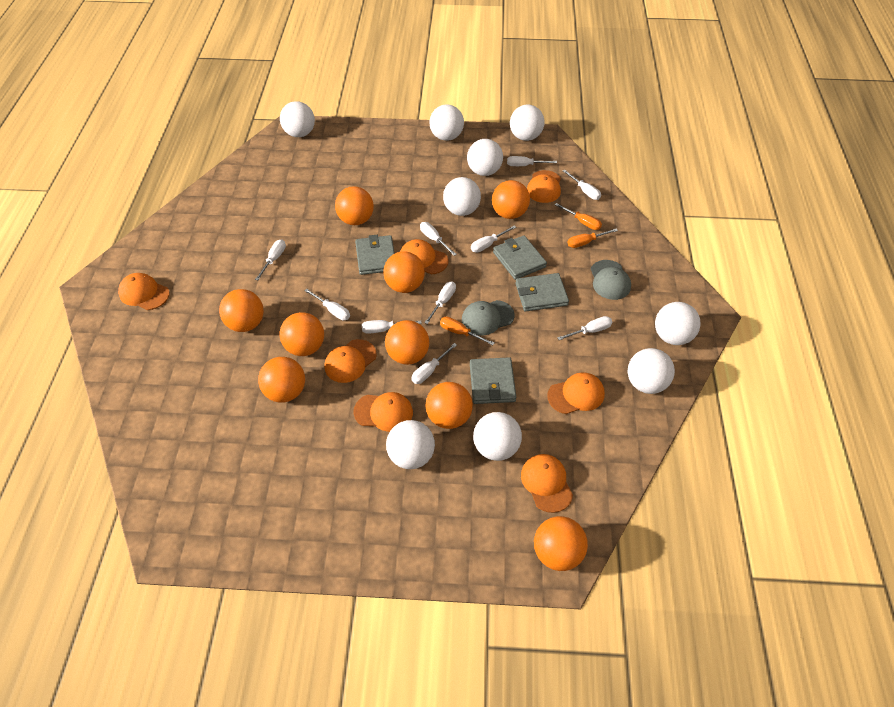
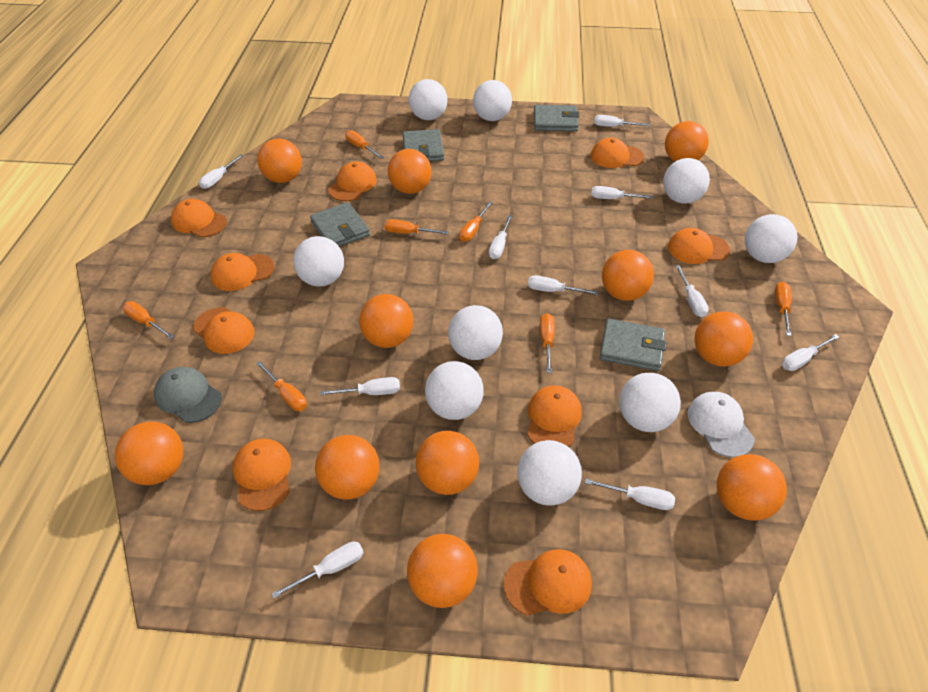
grey cap: 2 -> 1
orange ball: 9 -> 11
orange cap: 7 -> 9
orange screwdriver: 3 -> 7
white cap: 0 -> 1

